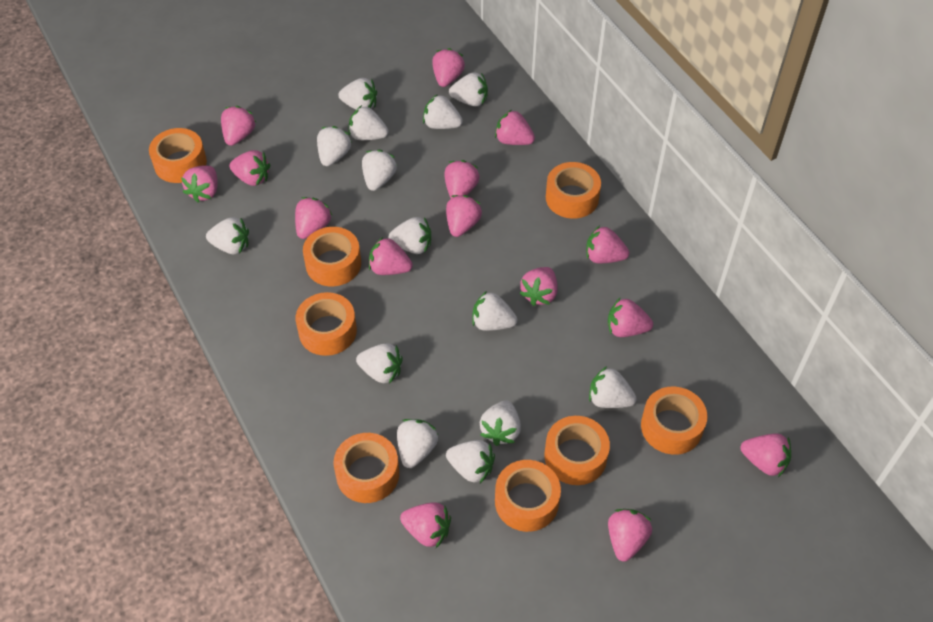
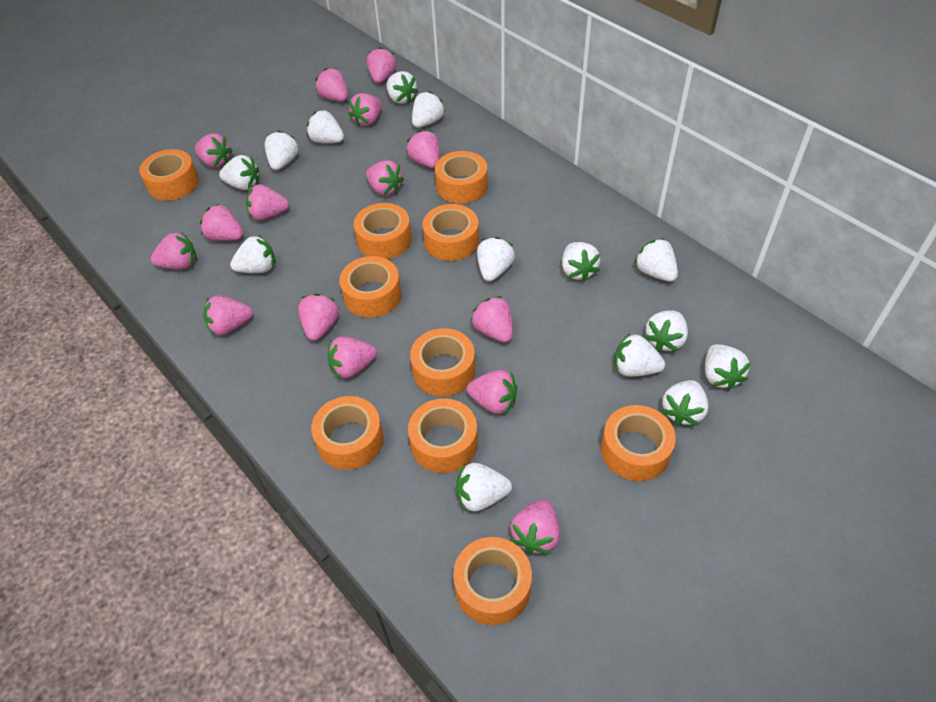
orange tape: 8 -> 10

